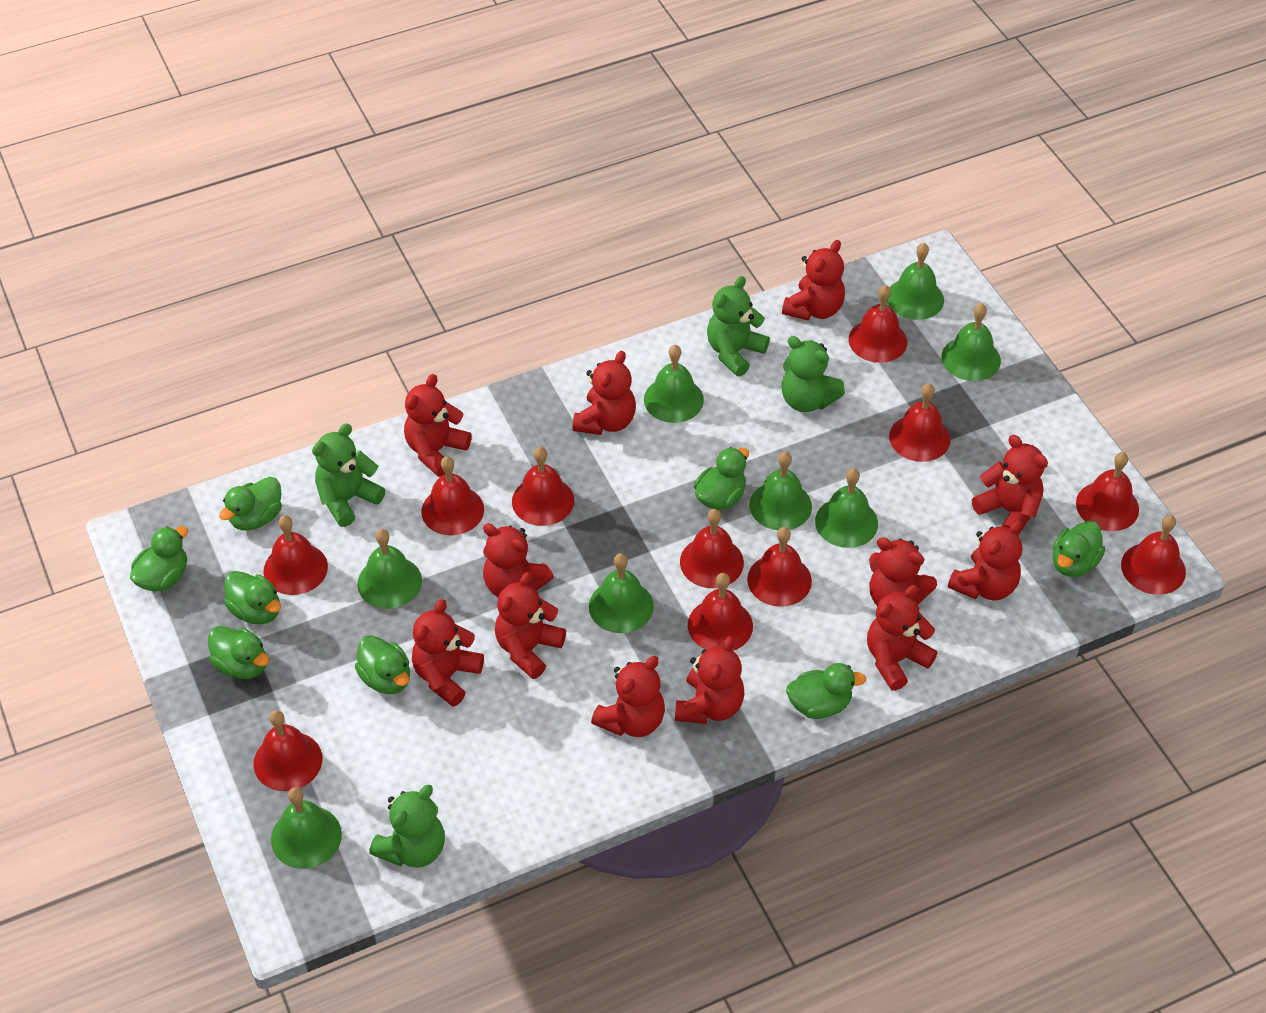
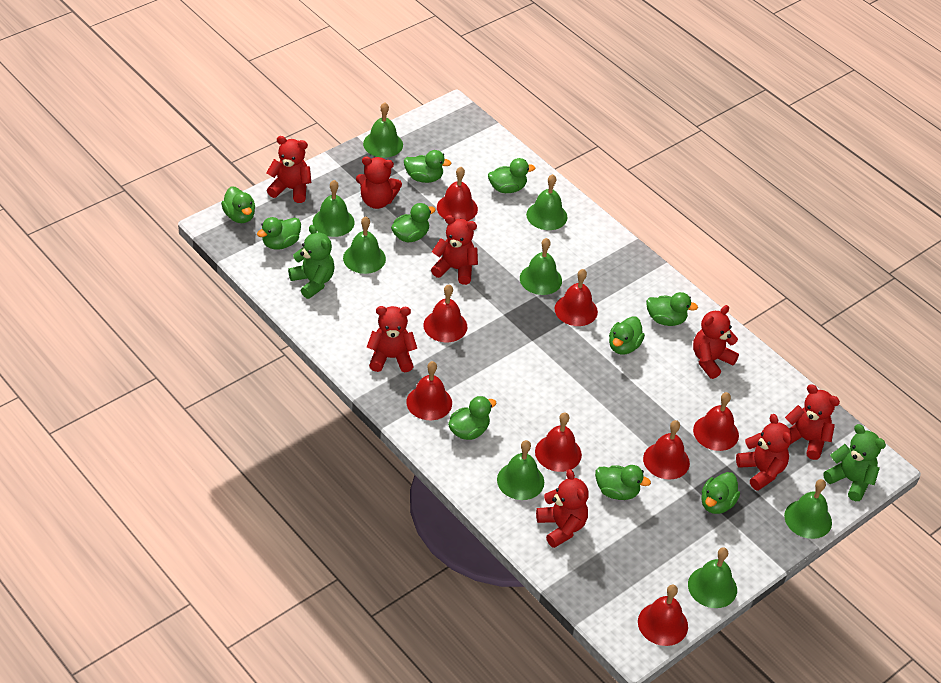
green duck: 8 -> 10
green teddy bear: 4 -> 2
red bell: 11 -> 8
red teddy bear: 12 -> 8

